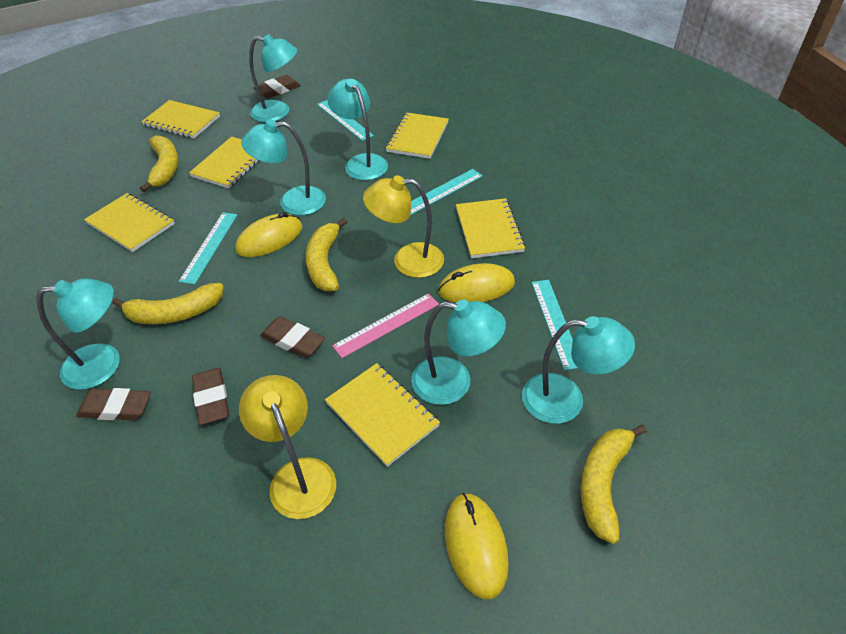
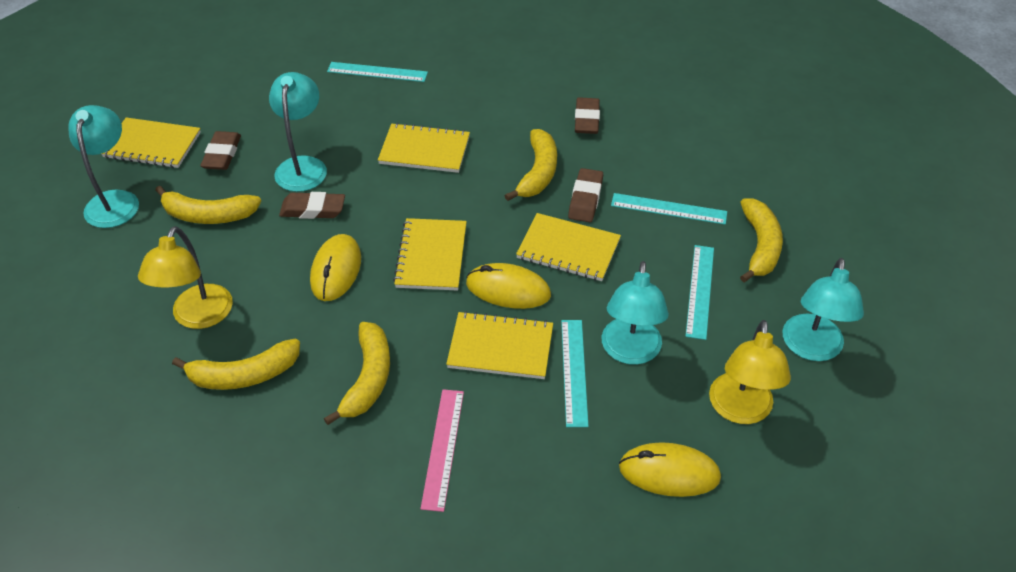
turquoise lamp: 6 -> 4
yellow banana: 4 -> 5
yellow notebook: 6 -> 5

